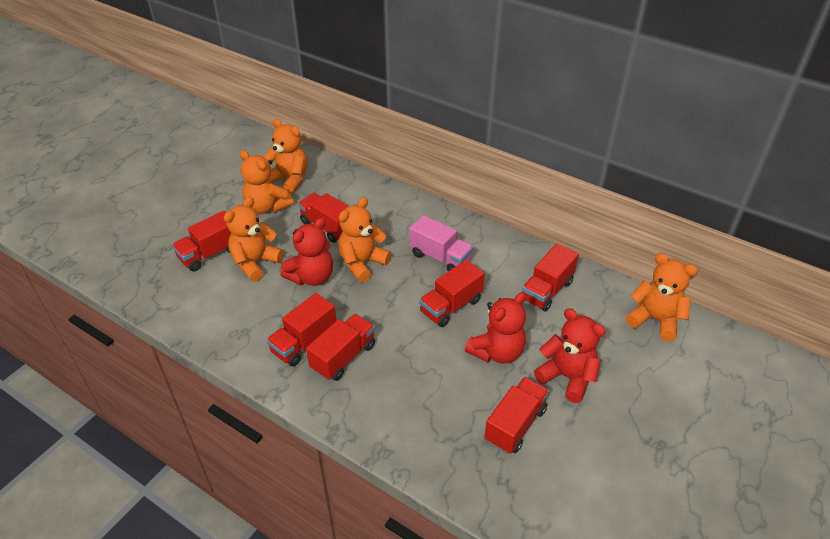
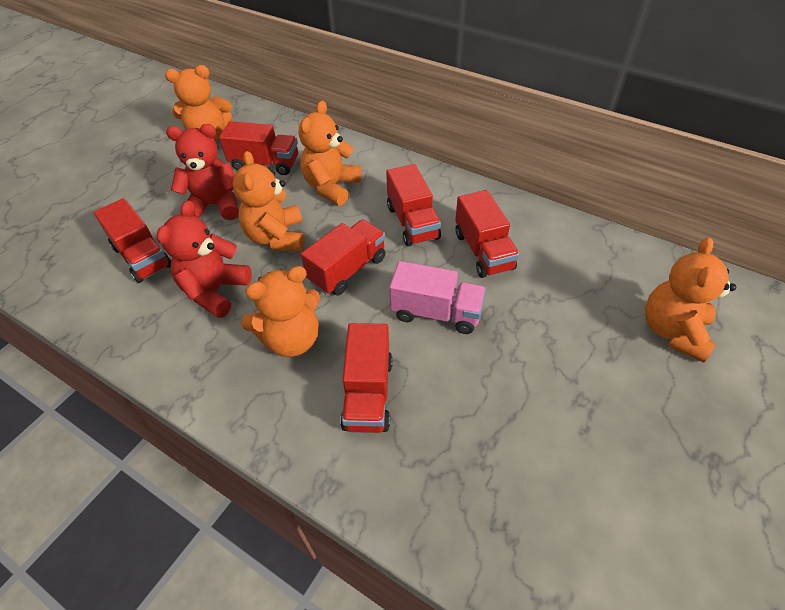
red teddy bear: 3 -> 2
red truck: 7 -> 6

